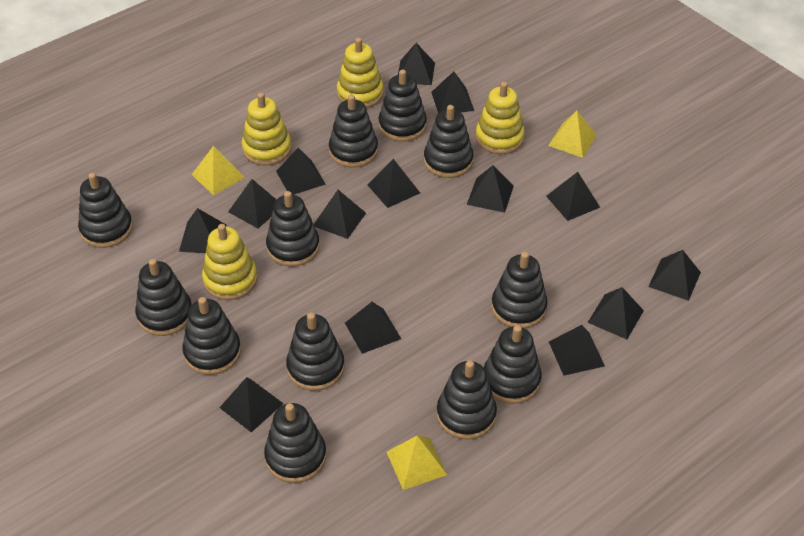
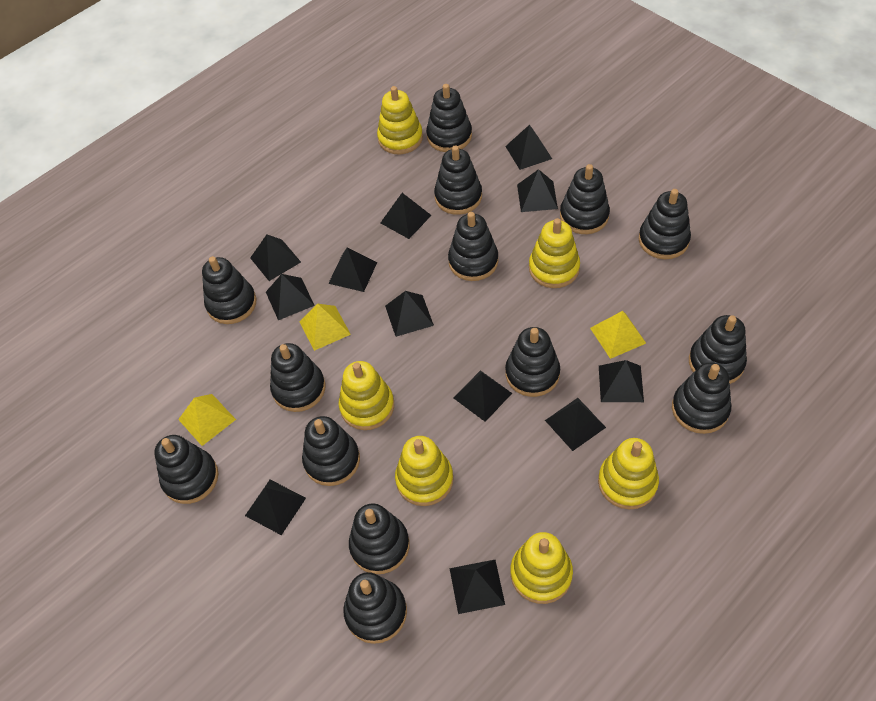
black pyramid: 14 -> 12
black stacking toy: 12 -> 14
yellow stacking toy: 4 -> 6

